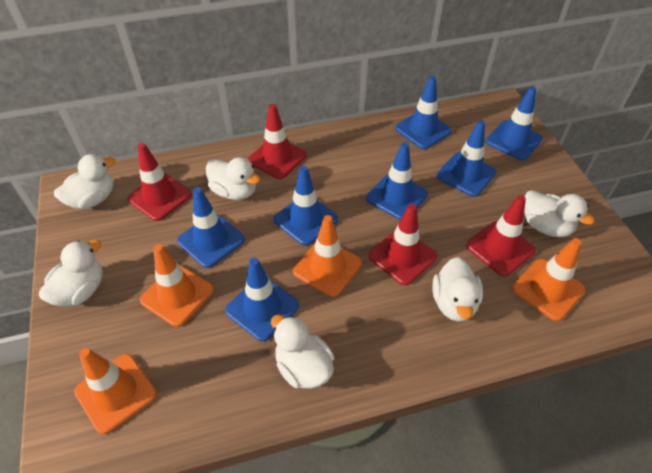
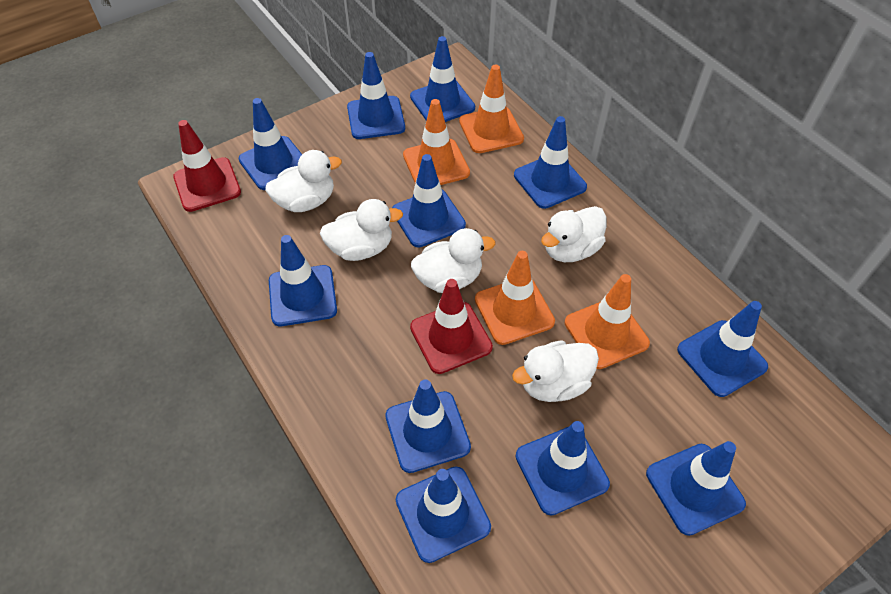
blue traffic cone: 7 -> 11
red traffic cone: 4 -> 2
white duck: 6 -> 5

